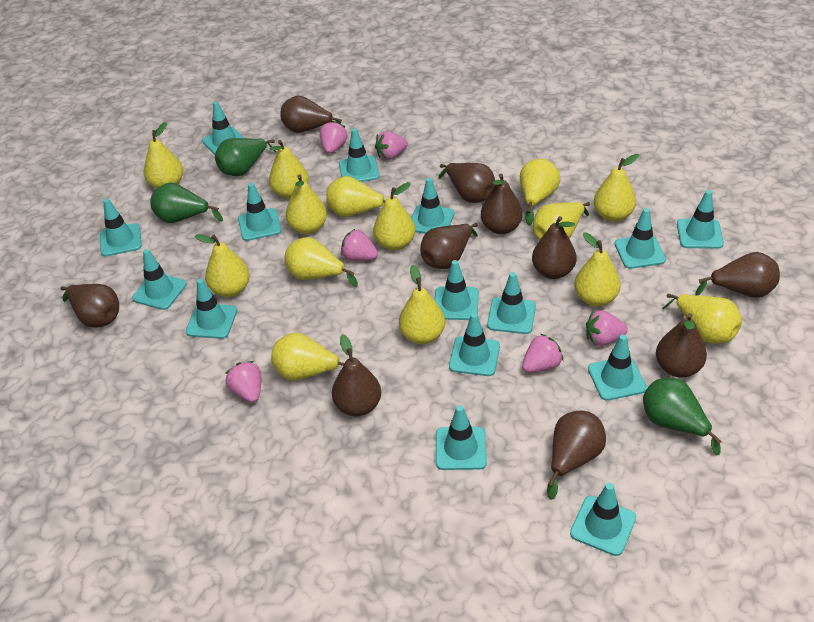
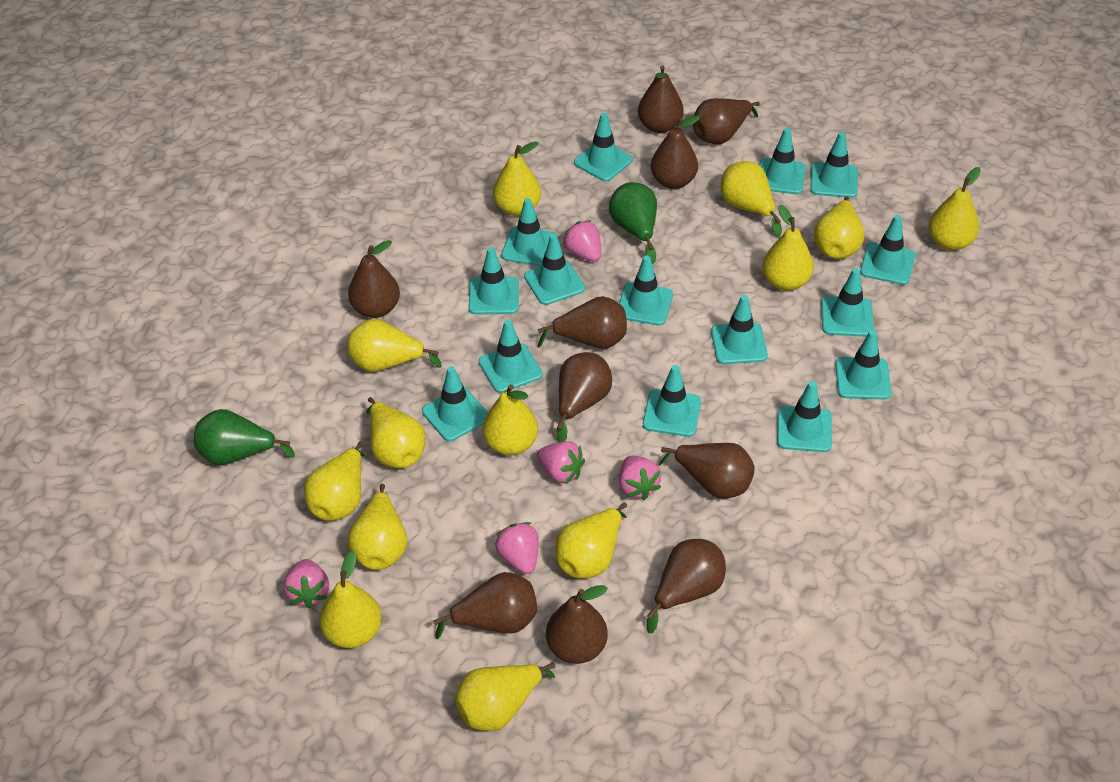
green pear: 3 -> 2
pink strawberry: 6 -> 5
yellow pear: 14 -> 13

